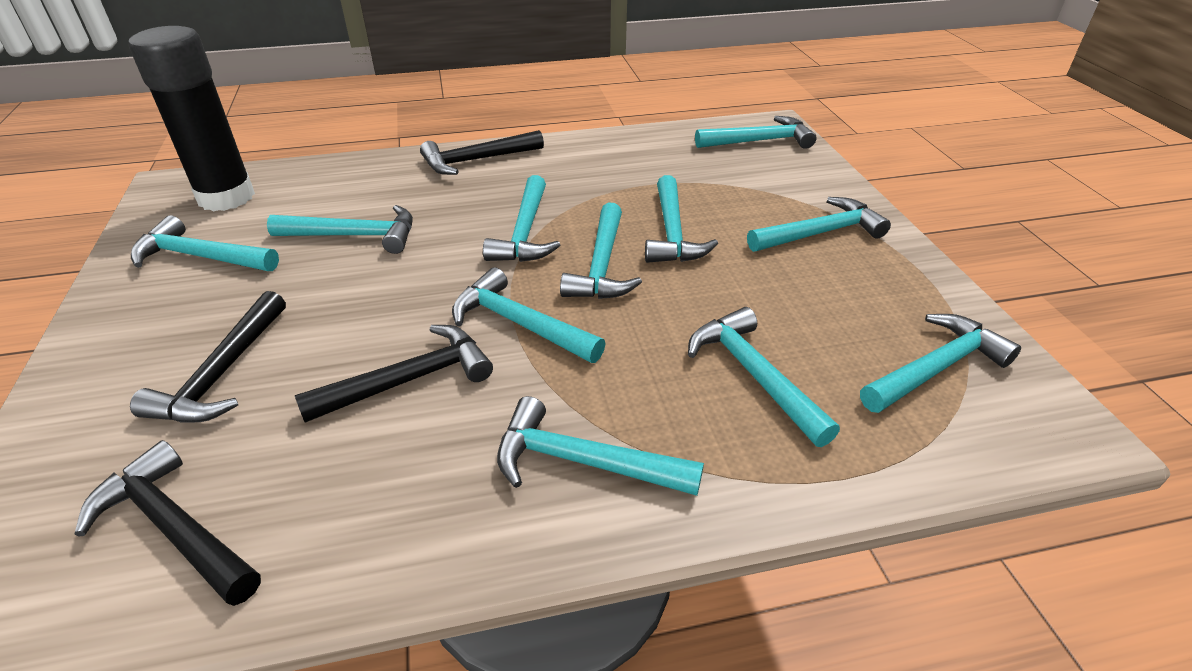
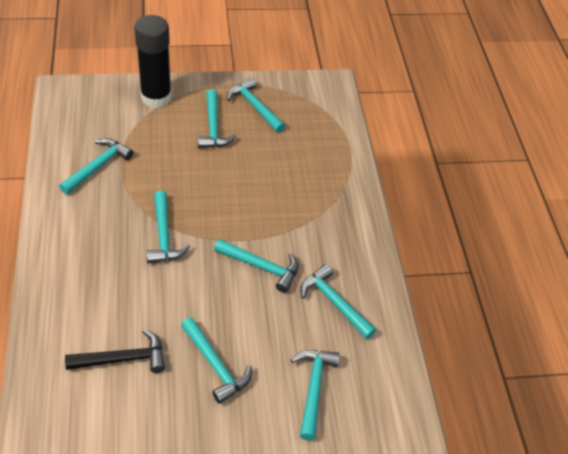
black hammer: 4 -> 1
turquoise hammer: 11 -> 8

